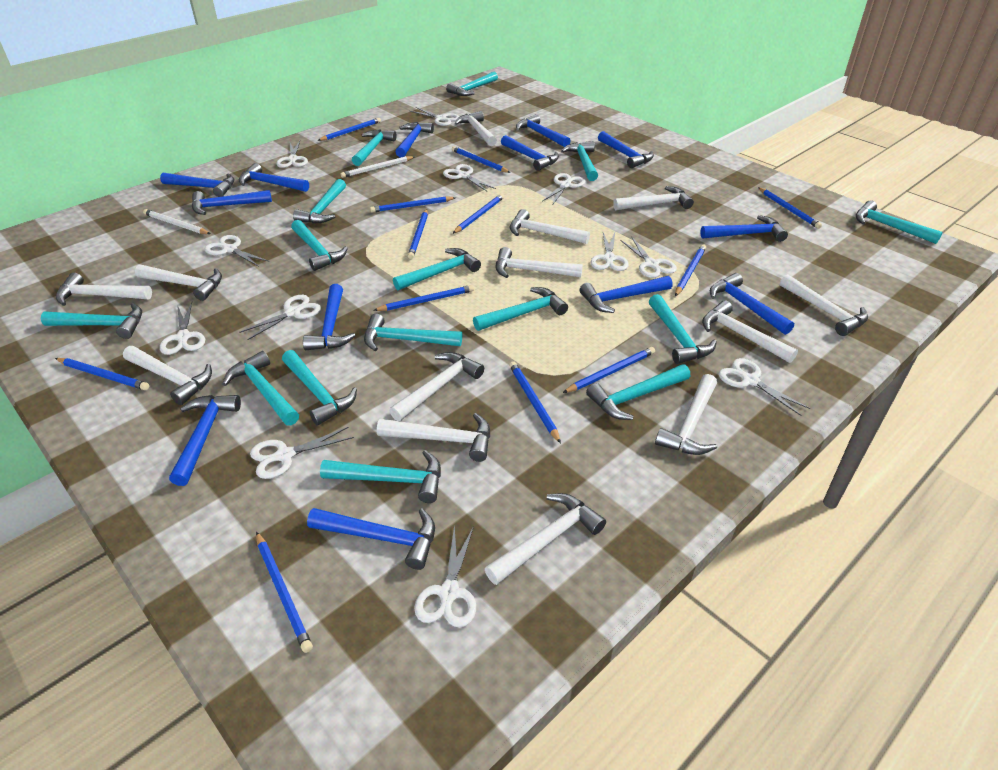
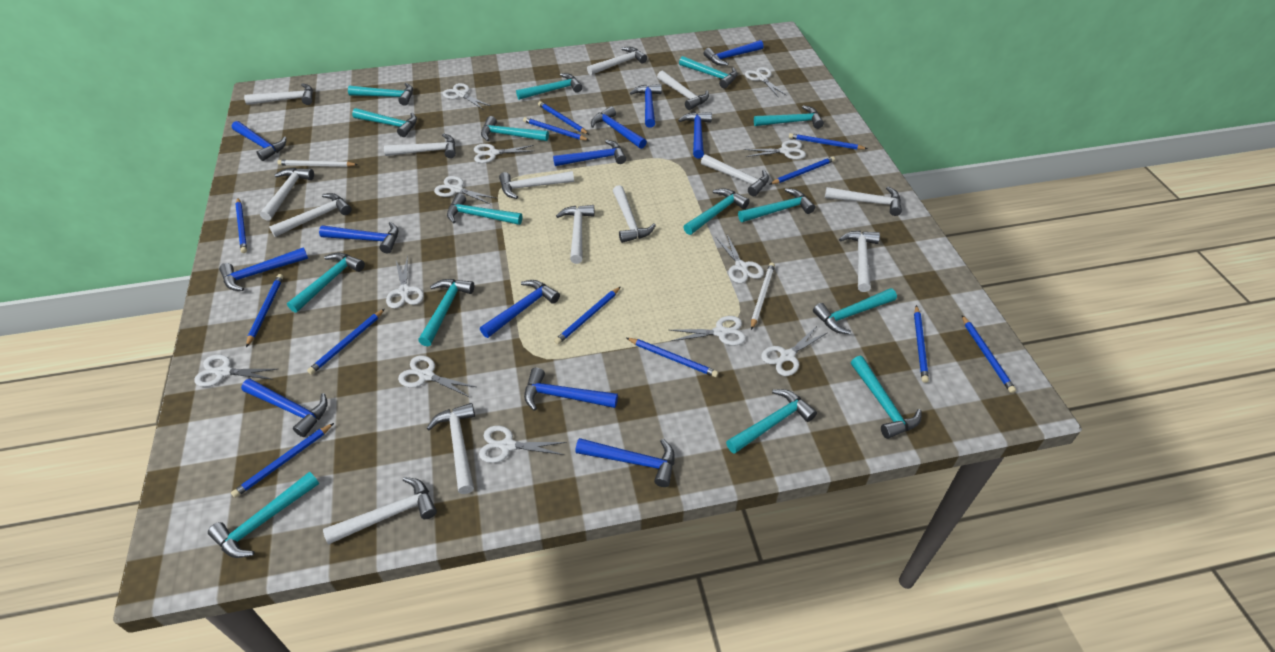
blue hammer: 13 -> 12
white hammer: 13 -> 14

